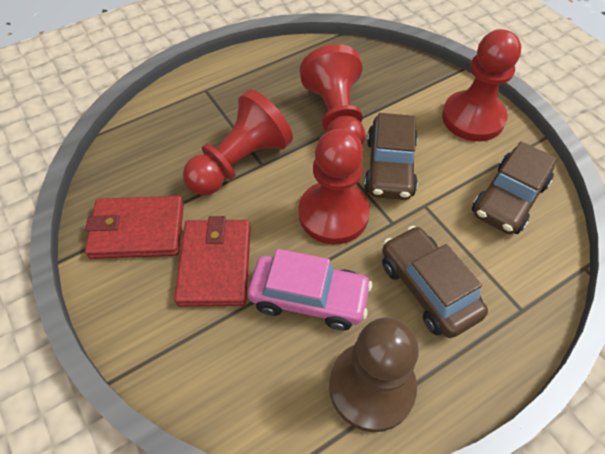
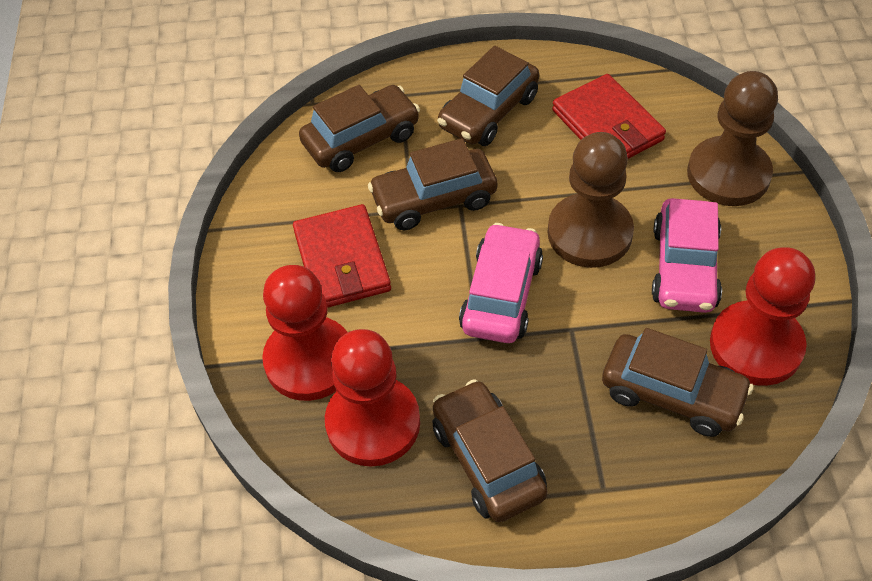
brown car: 3 -> 5
brown pawn: 1 -> 2
pink car: 1 -> 2
red pawn: 4 -> 3

